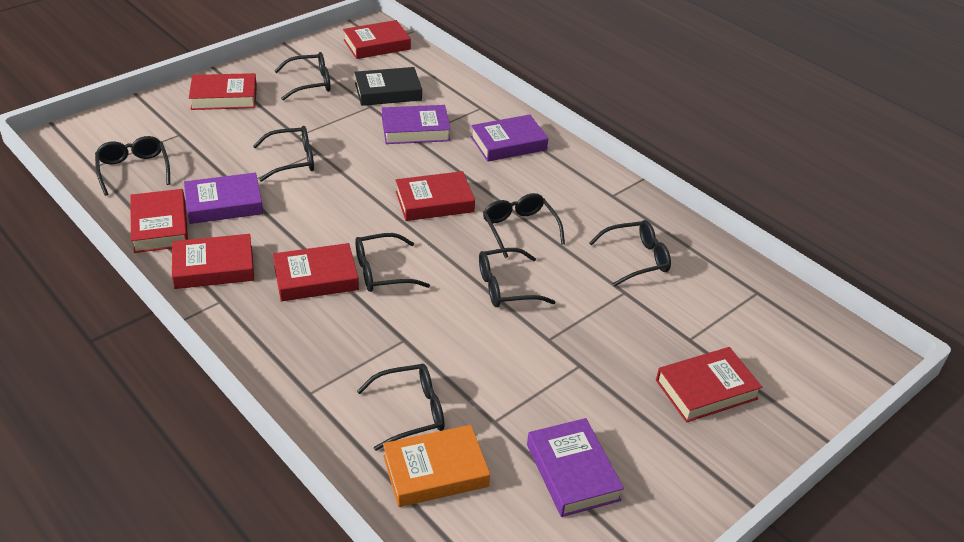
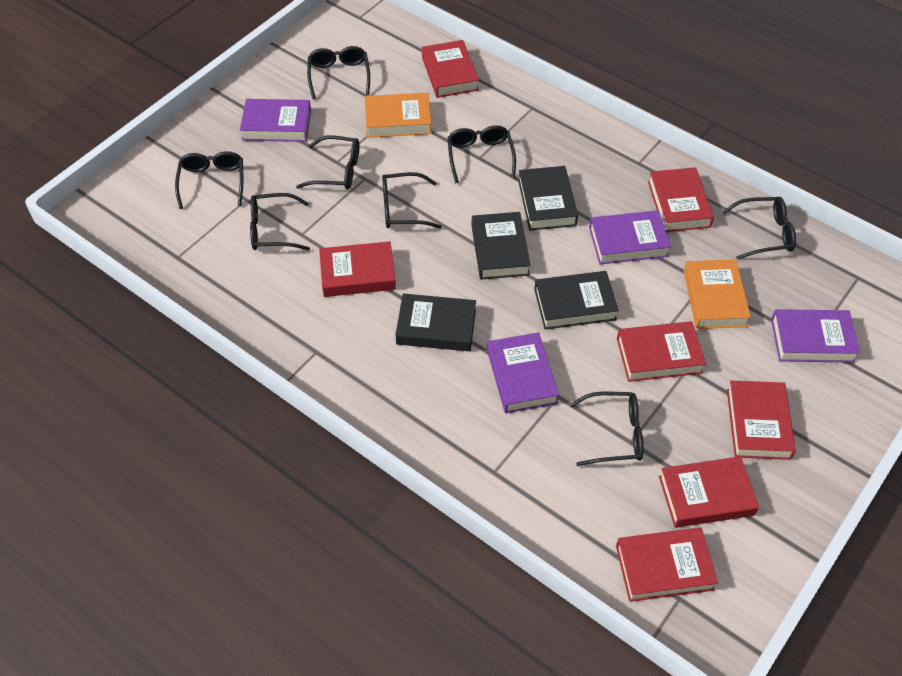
black book: 1 -> 4
orange book: 1 -> 2

